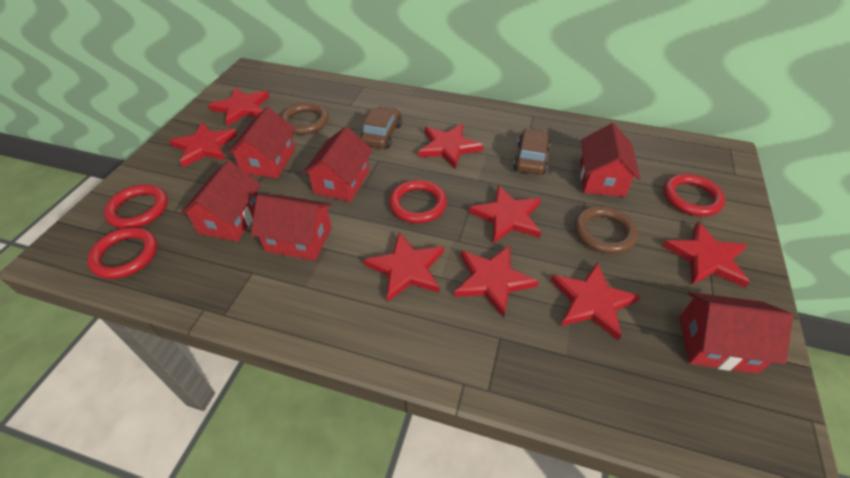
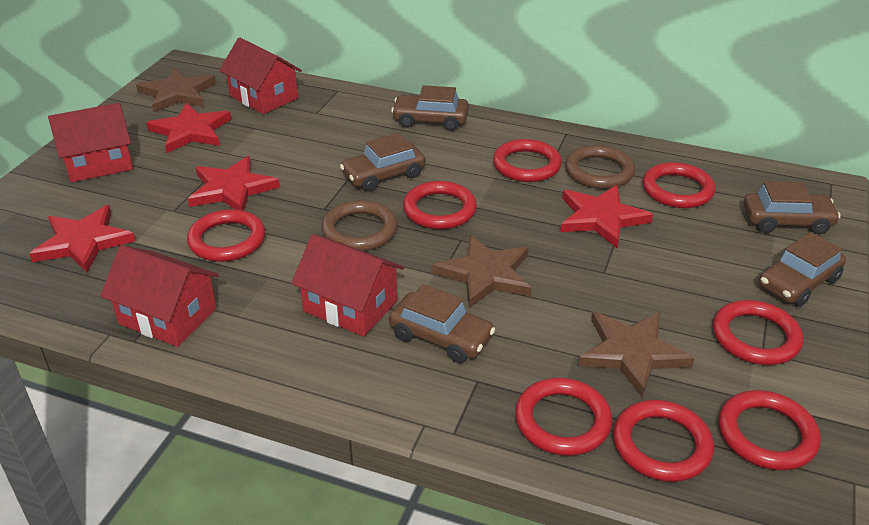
brown car: 2 -> 5
brown star: 0 -> 3
red house: 6 -> 4
red ring: 4 -> 8
red star: 8 -> 4

